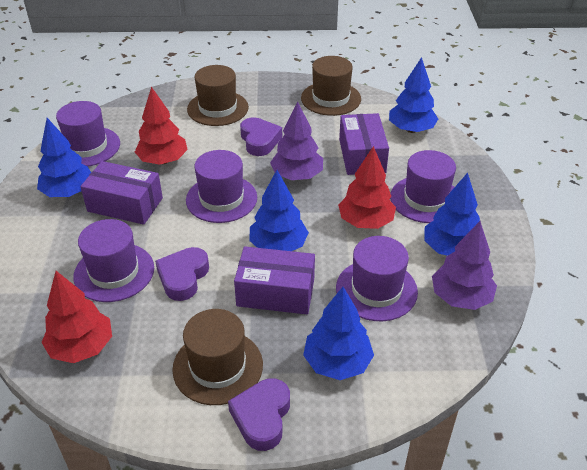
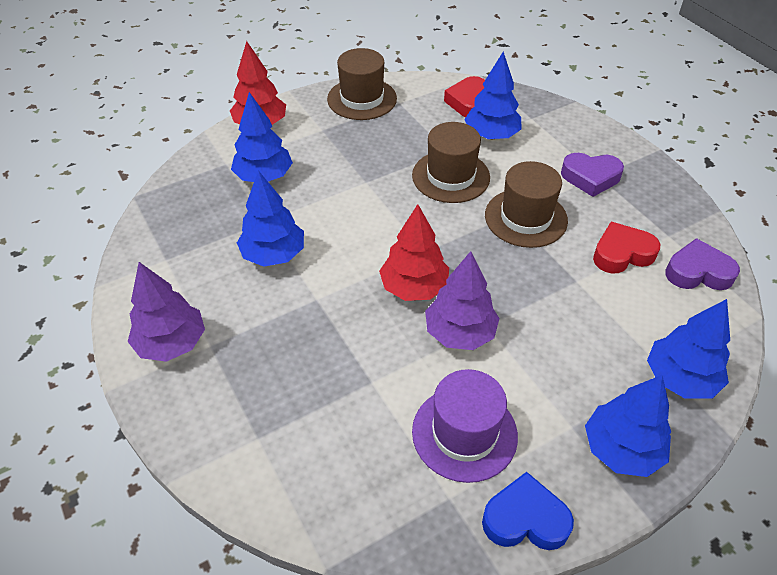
blue heart: 0 -> 1
purple box: 3 -> 0
purple hat: 5 -> 1
purple heart: 3 -> 2
red heart: 0 -> 2
red tree: 3 -> 2

